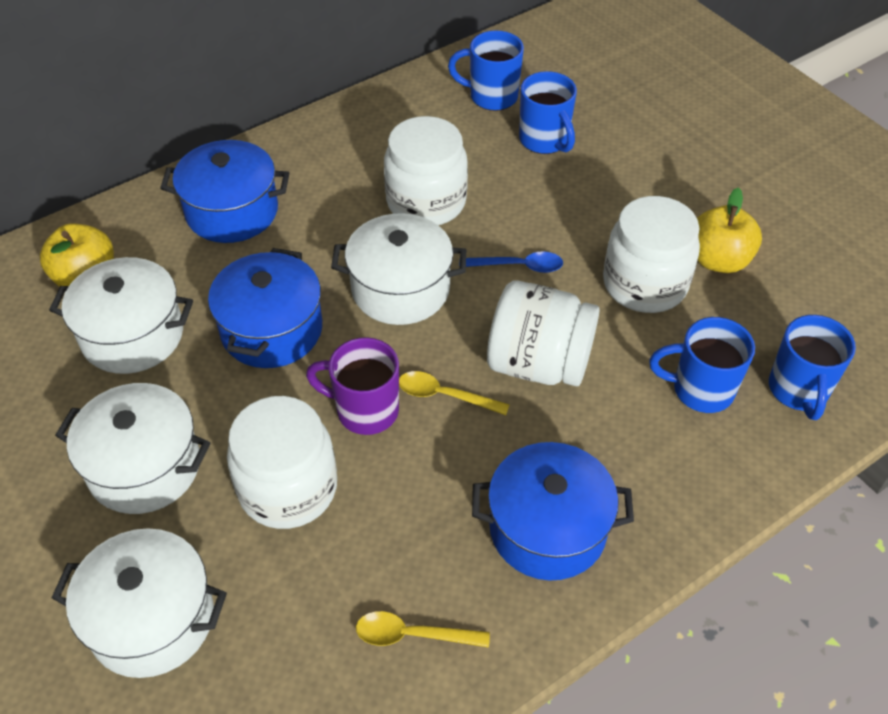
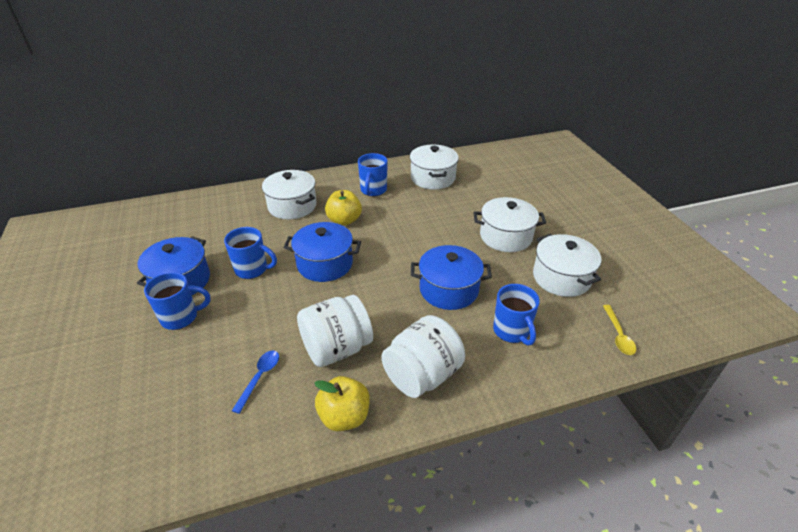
purple mug: 1 -> 0
white jar: 4 -> 2
yellow spoon: 2 -> 1

